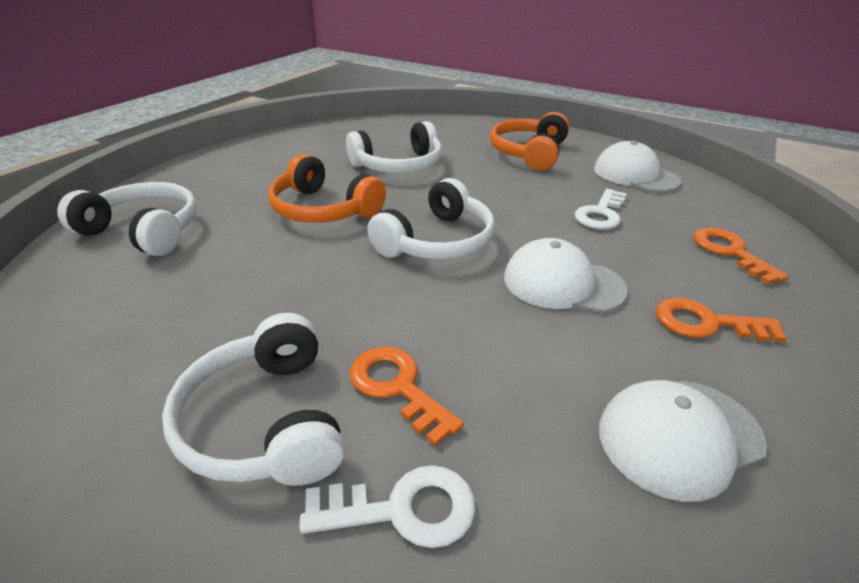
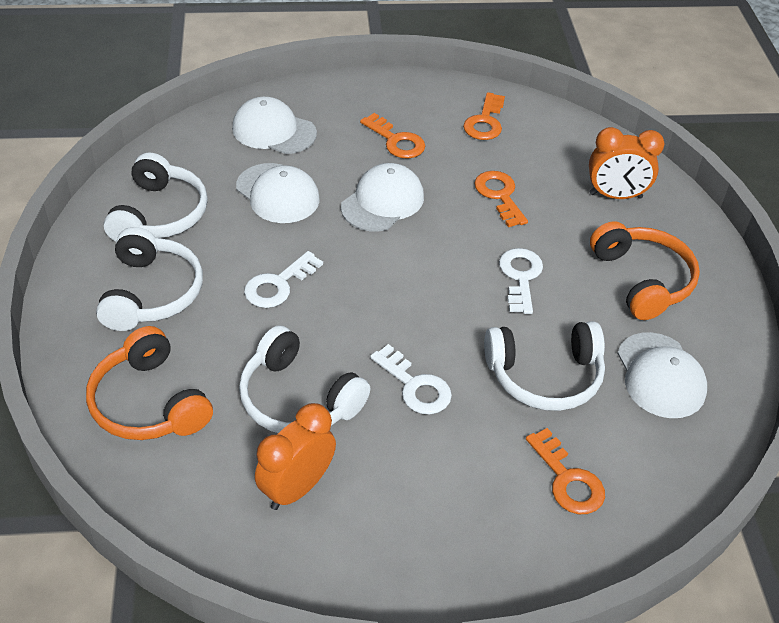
orange clock: 0 -> 2
orange key: 3 -> 4
white cap: 3 -> 4
white key: 2 -> 3

